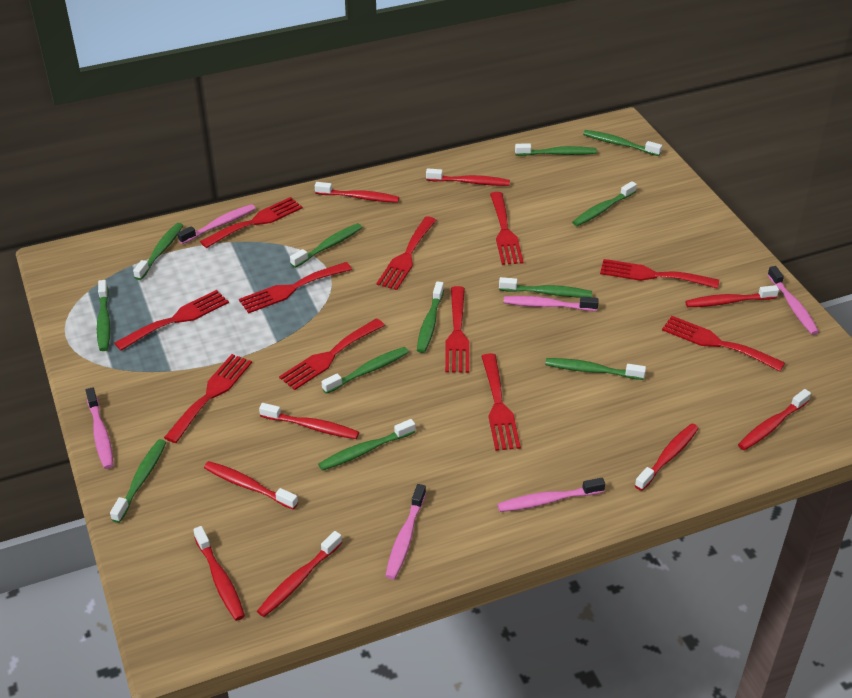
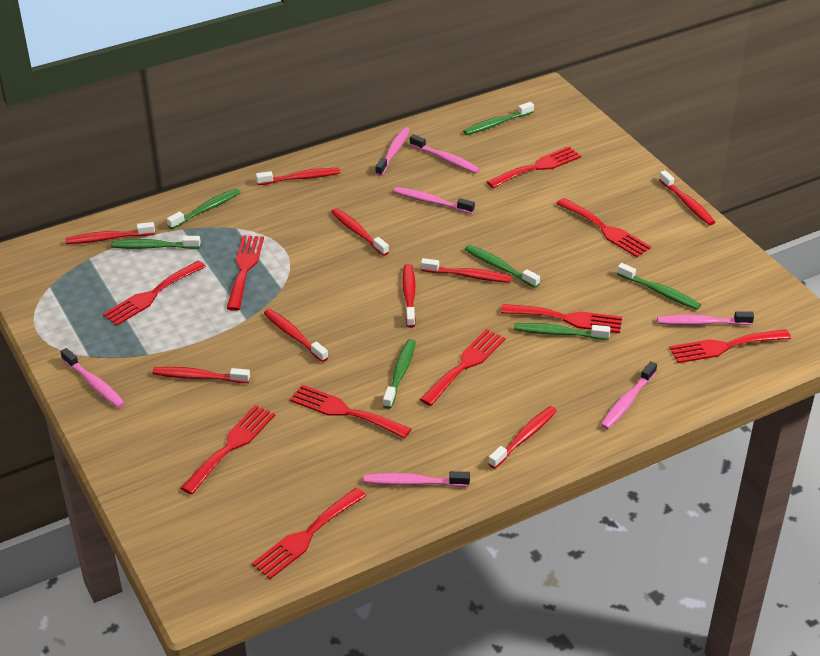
green toothbrush: 12 -> 7
pink toothbrush: 6 -> 7
red fork: 11 -> 10

